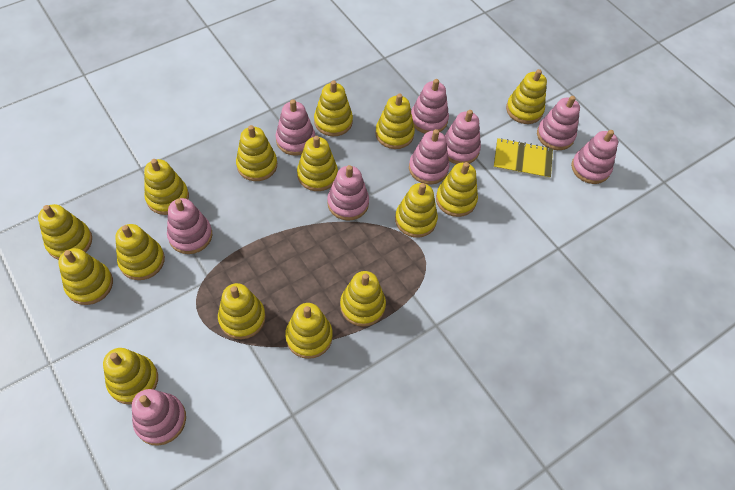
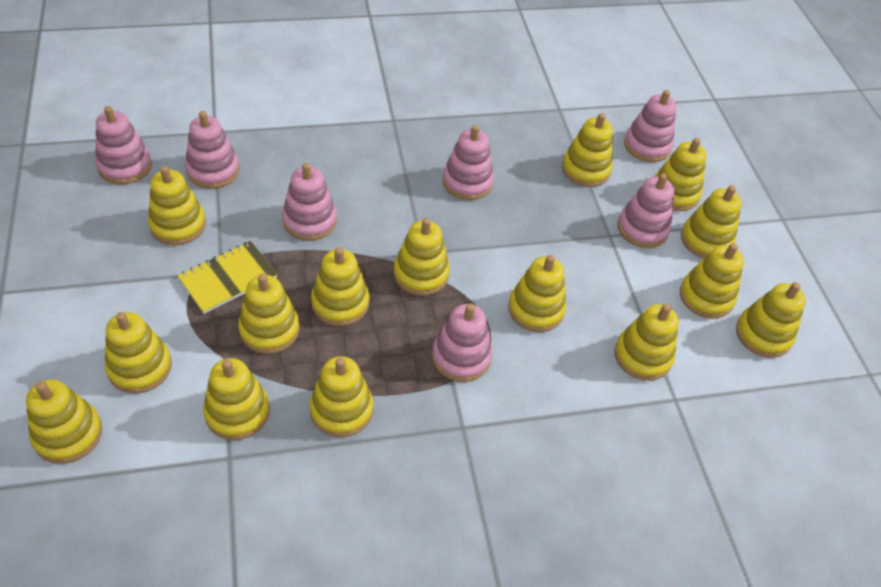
pink stacking toy: 9 -> 7

